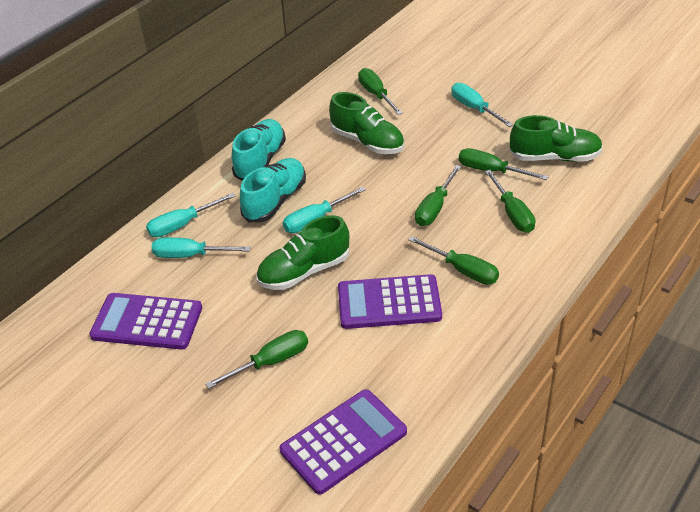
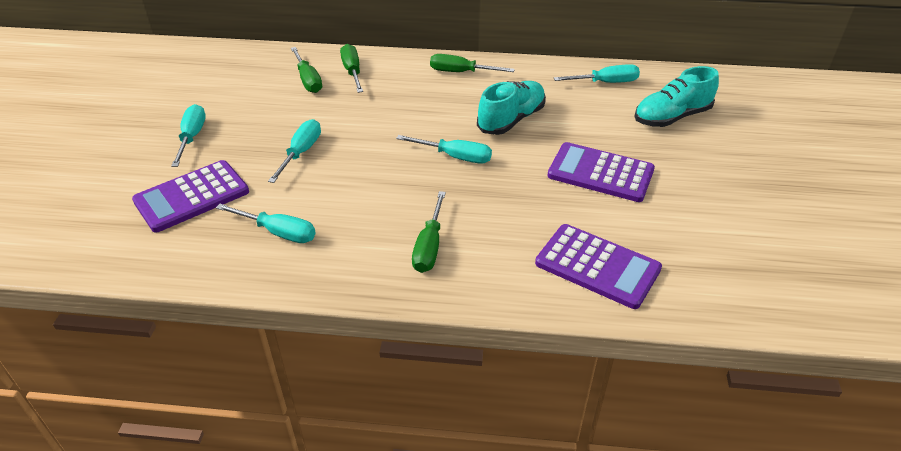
green screwdriver: 6 -> 4
green shoe: 3 -> 0
turquoise screwdriver: 4 -> 5

